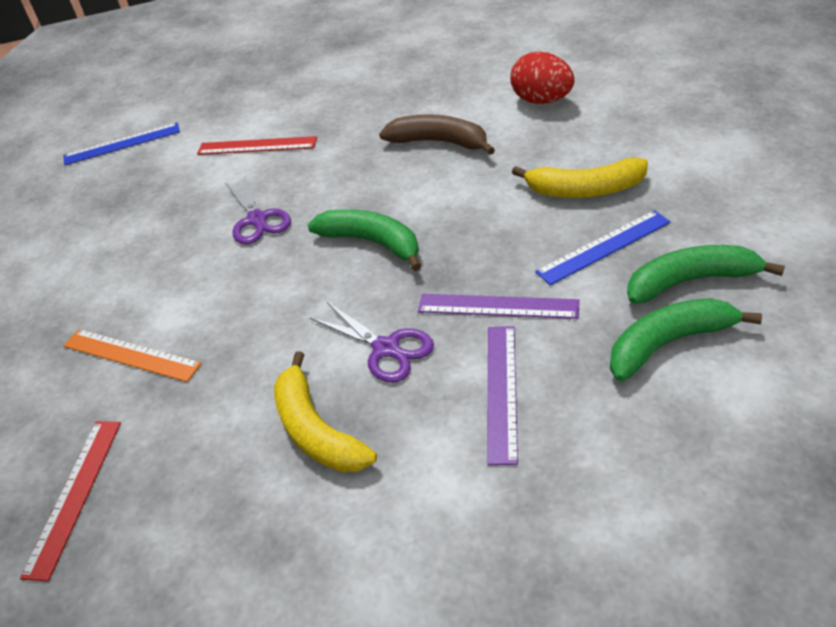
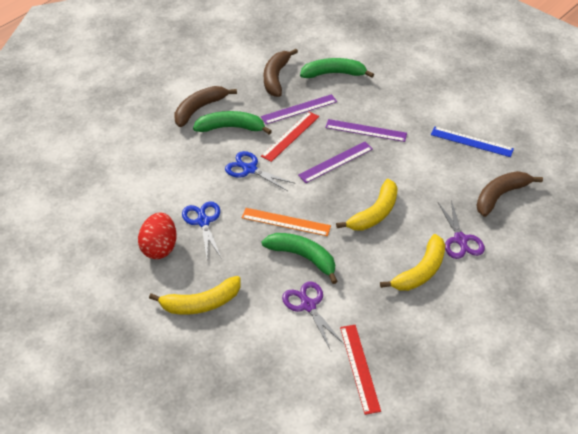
blue ruler: 2 -> 1
blue scissors: 0 -> 2
brown banana: 1 -> 3
purple ruler: 2 -> 3
yellow banana: 2 -> 3

